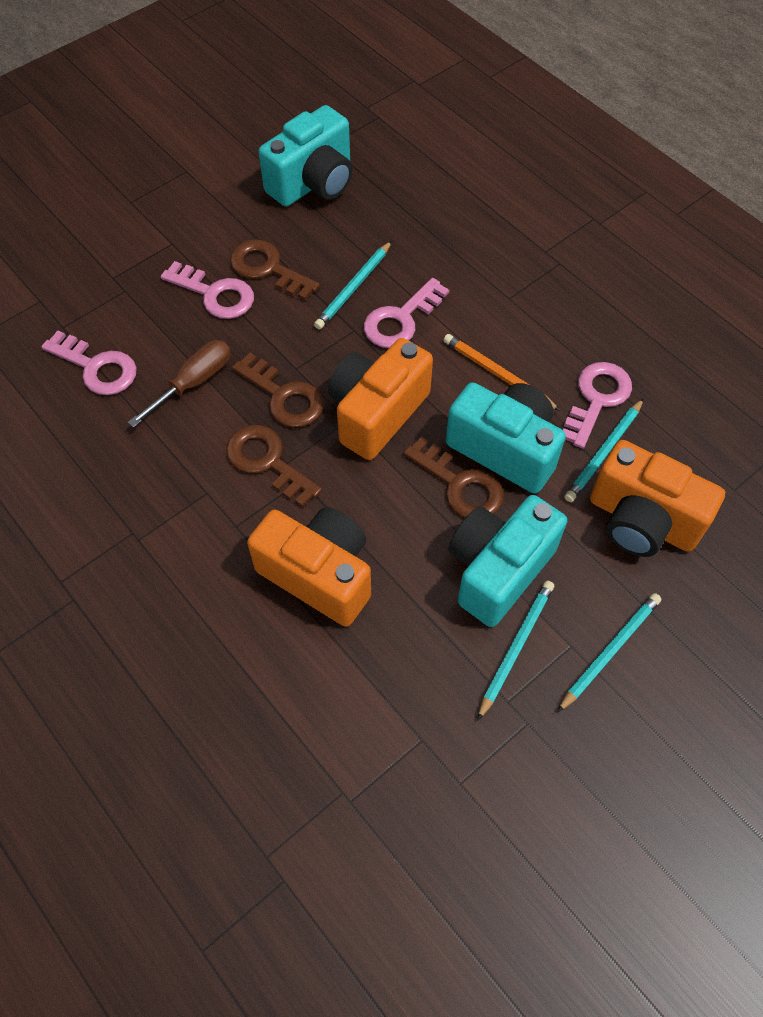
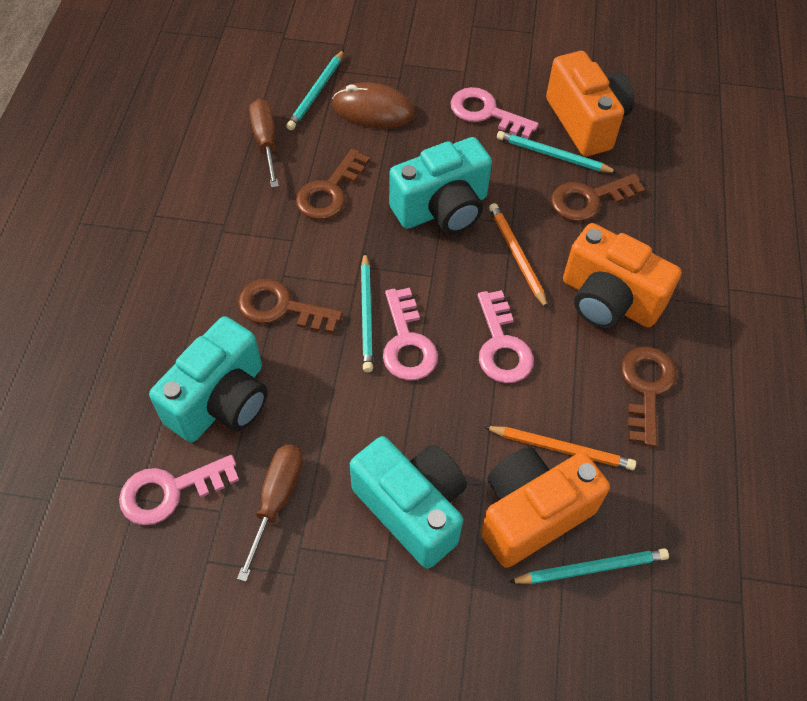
brown mouse: 0 -> 1
brown screwdriver: 1 -> 2
orange pencil: 1 -> 2

